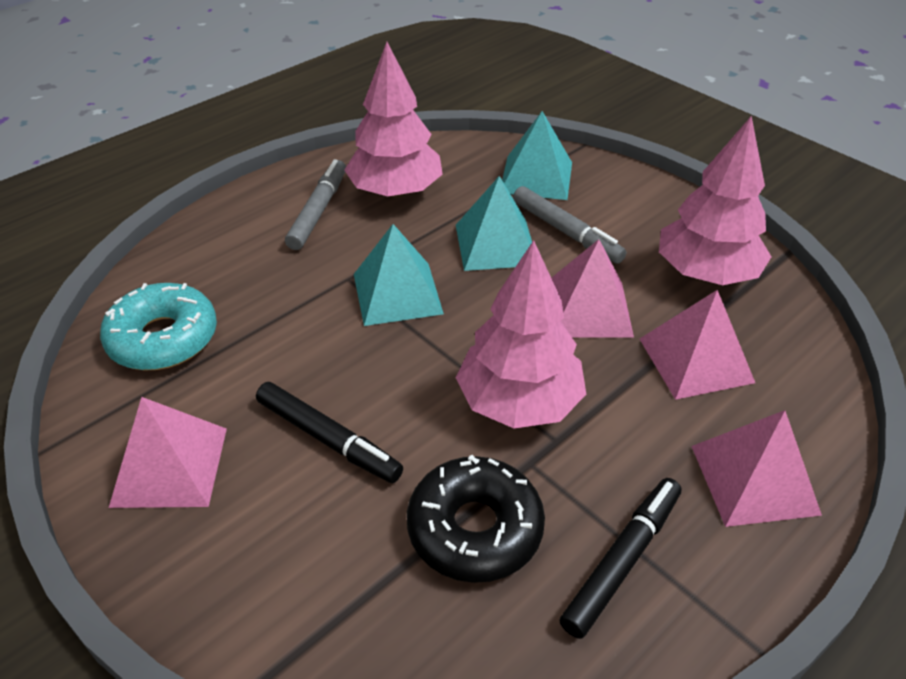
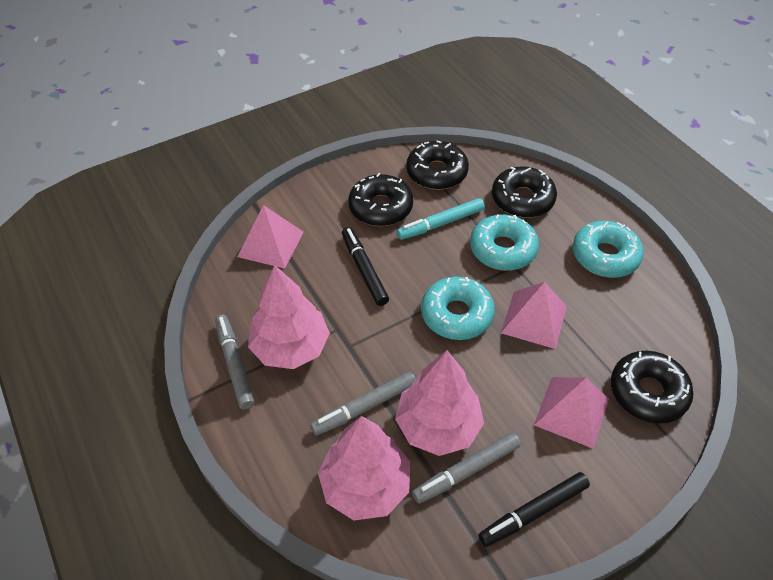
black donut: 1 -> 4
grey marker: 2 -> 3
pink pyramid: 4 -> 3
turquoise donut: 1 -> 3
turquoise marker: 0 -> 1
turquoise pyramid: 3 -> 0

